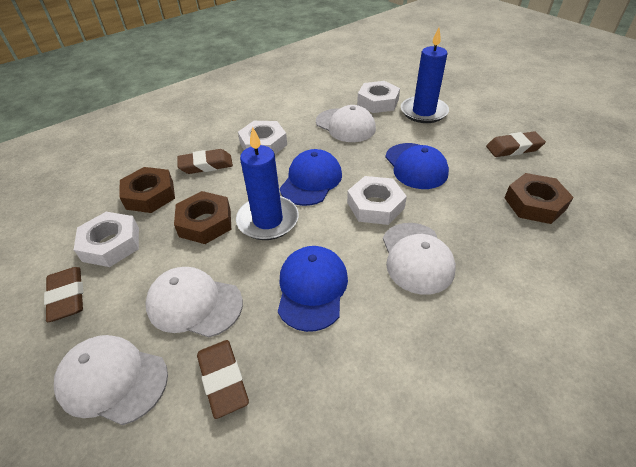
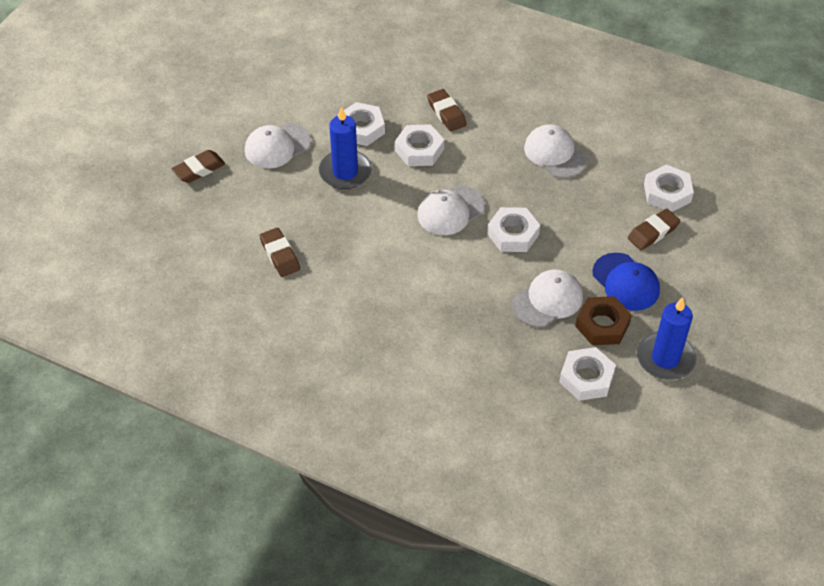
blue cap: 3 -> 1
brown nut: 3 -> 1
white nut: 4 -> 5

